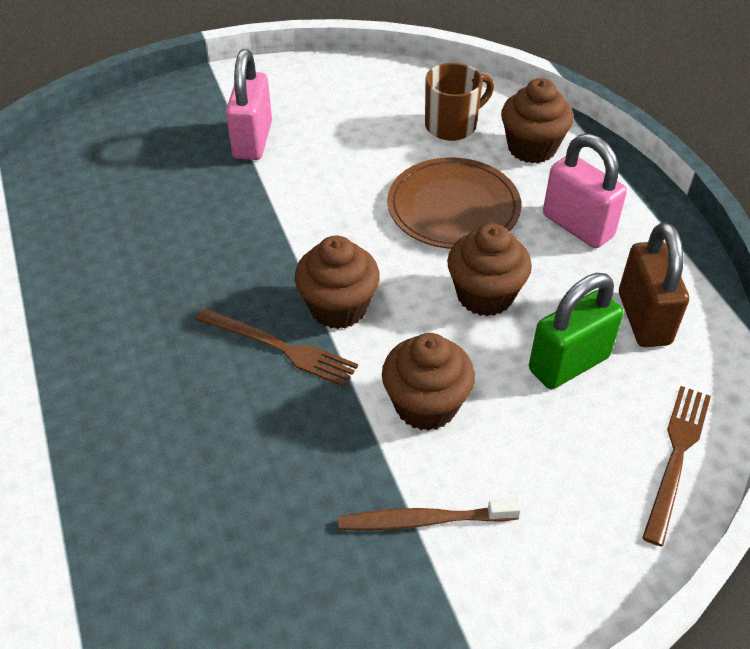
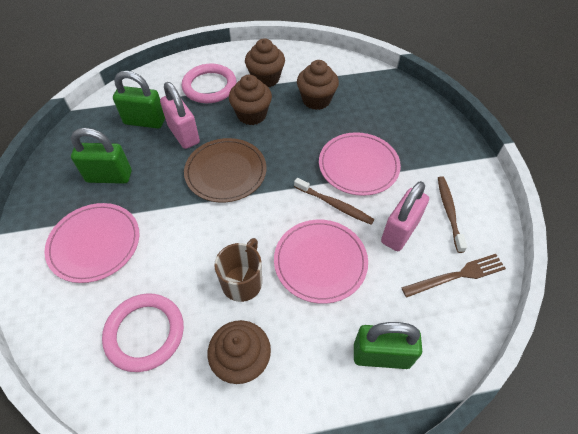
brown fork: 2 -> 1
brown padlock: 1 -> 0
brown toothbrush: 1 -> 2
green padlock: 1 -> 3
pink plate: 0 -> 3
pink ring: 0 -> 2

